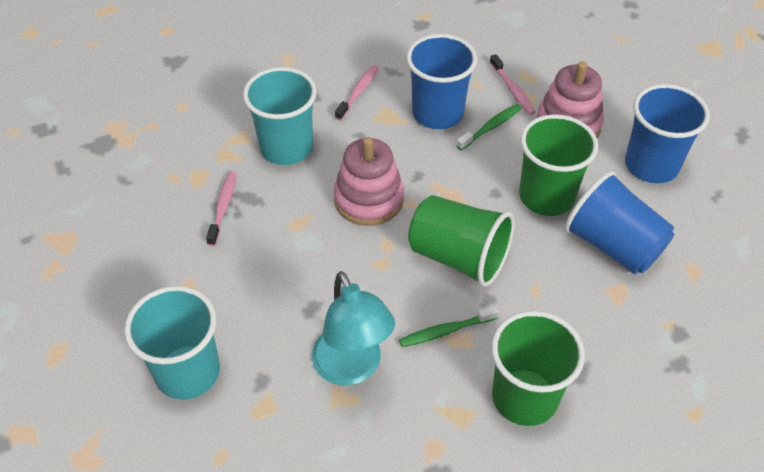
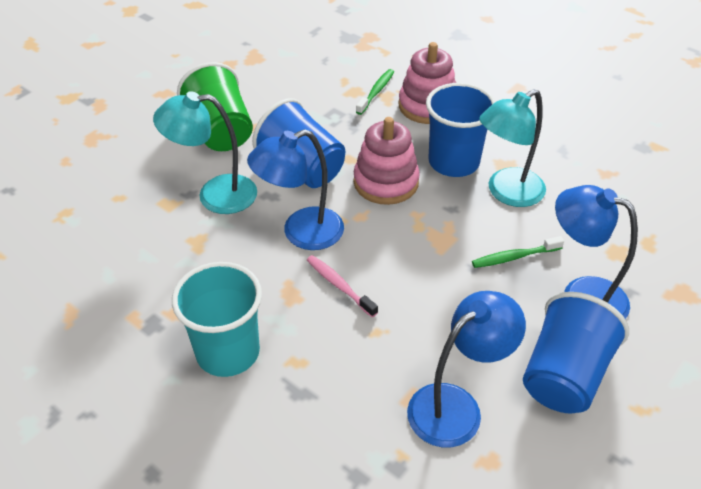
blue lamp: 0 -> 3
green cup: 3 -> 1
pink toothbrush: 3 -> 1
turquoise cup: 2 -> 1
turquoise lamp: 1 -> 2

